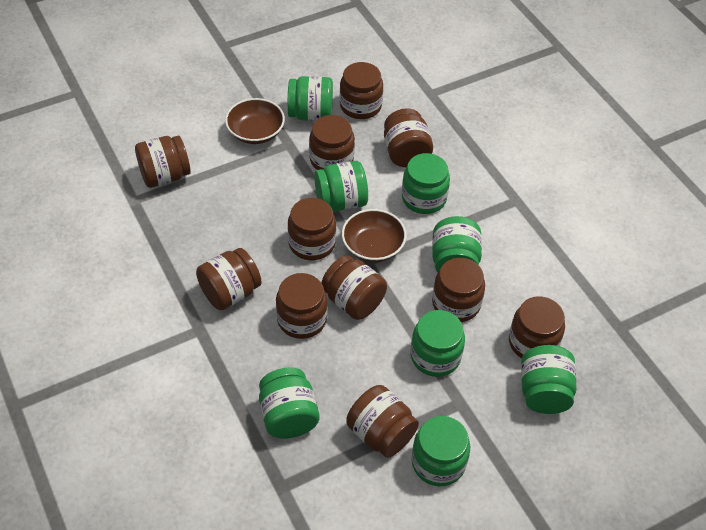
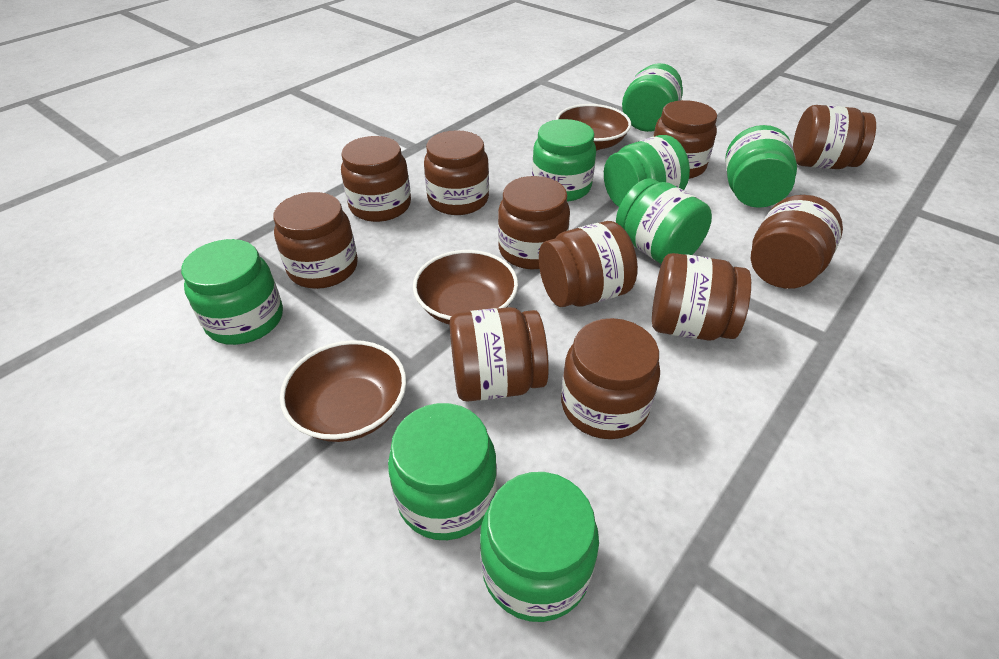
brown bowl: 2 -> 3

